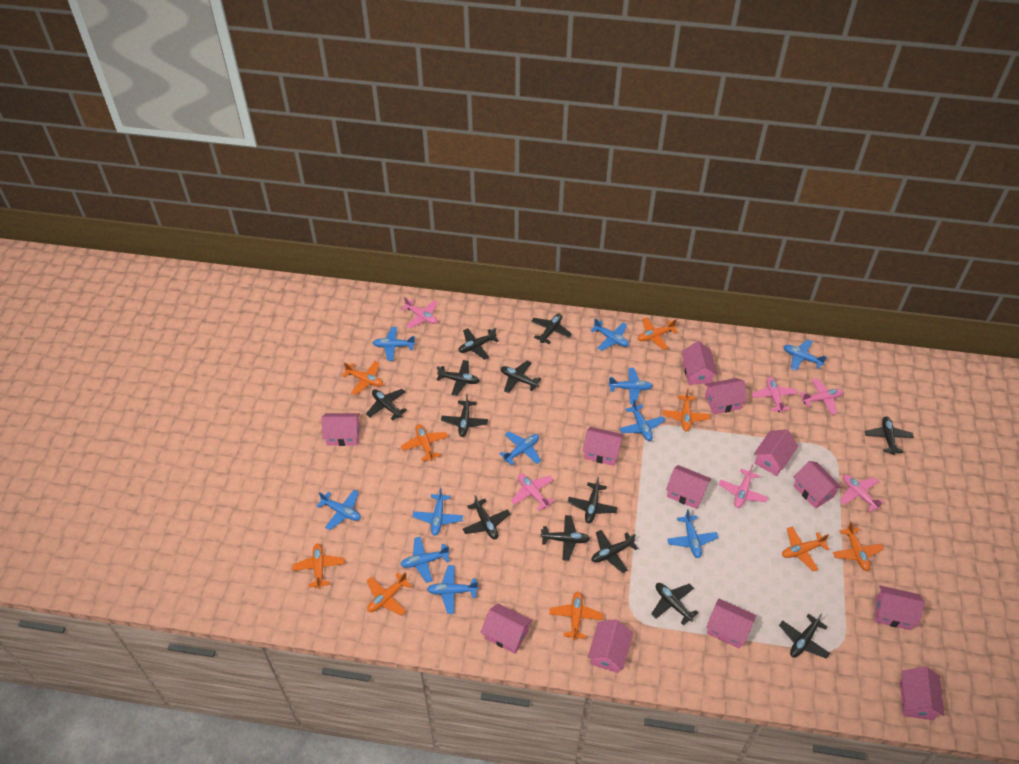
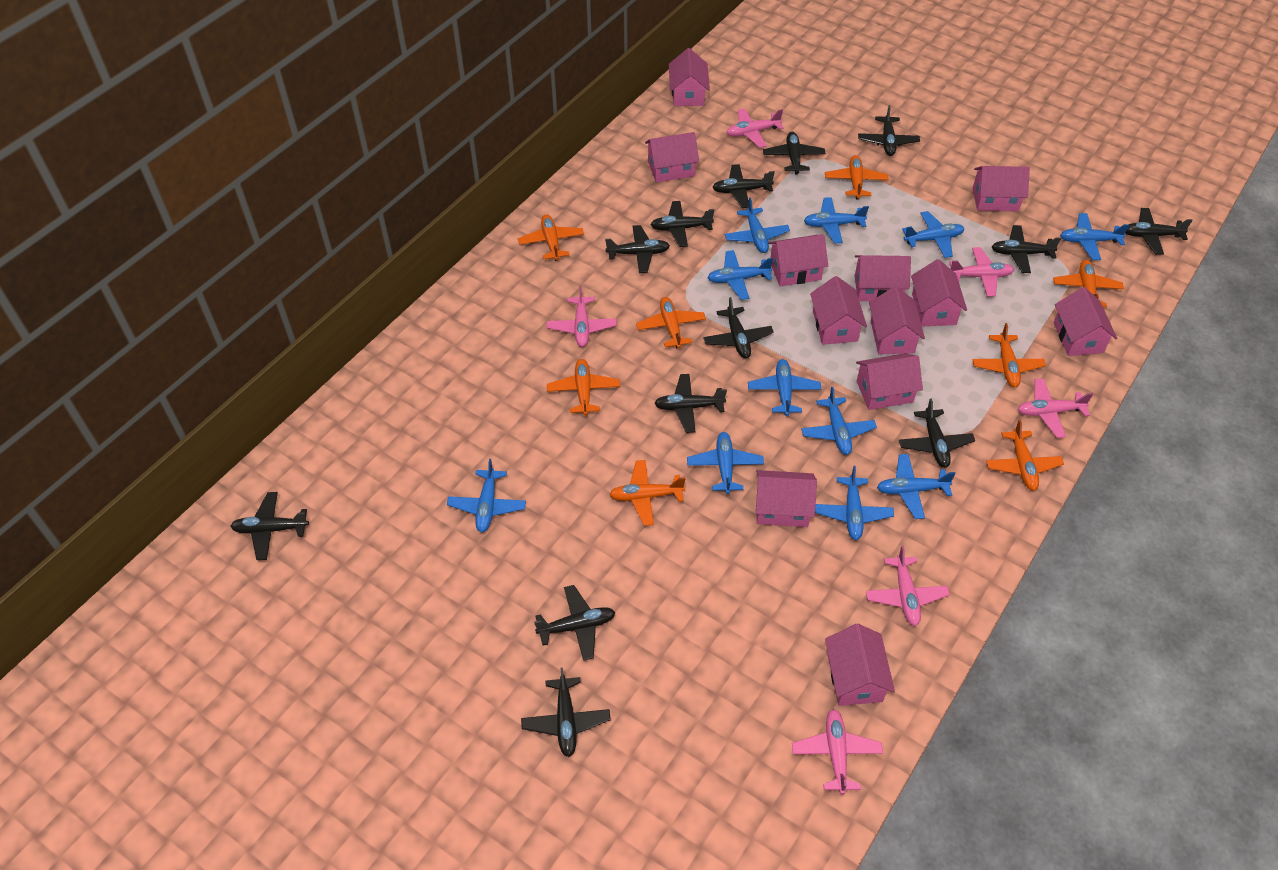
orange plane: 9 -> 8

